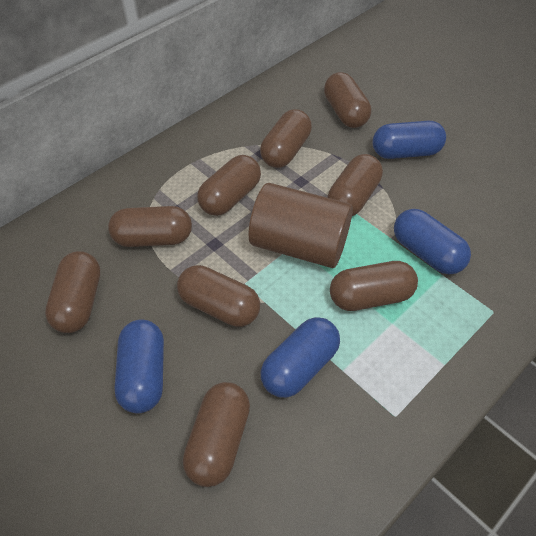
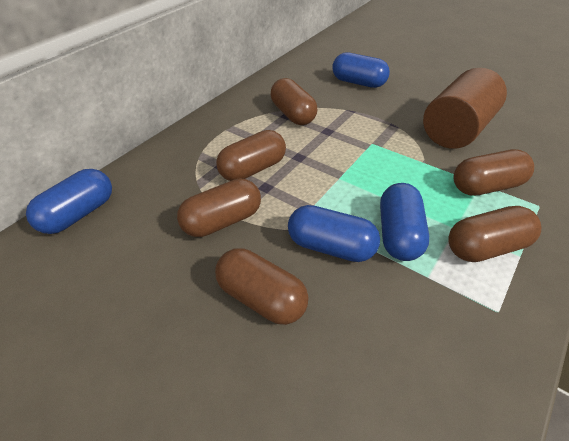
brown capsule: 9 -> 6

